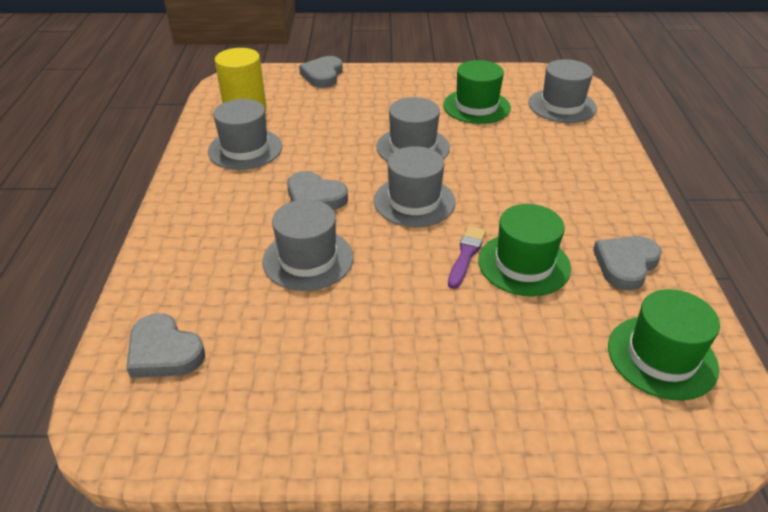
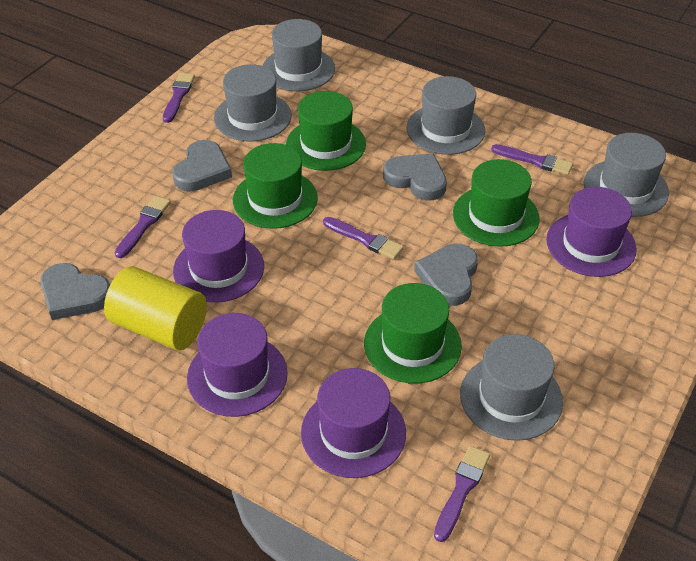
green hat: 3 -> 4
purple brush: 1 -> 5
purple hat: 0 -> 4

